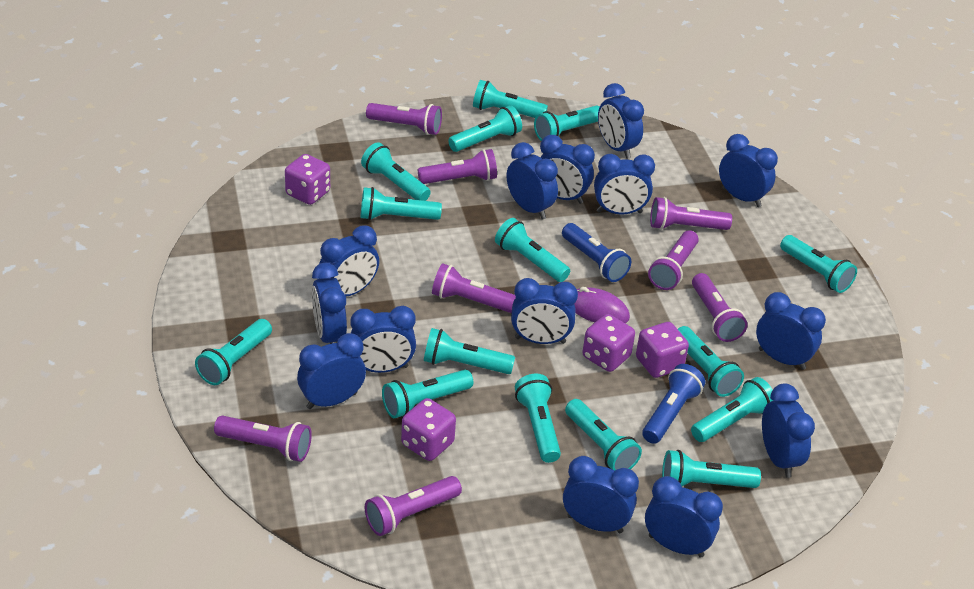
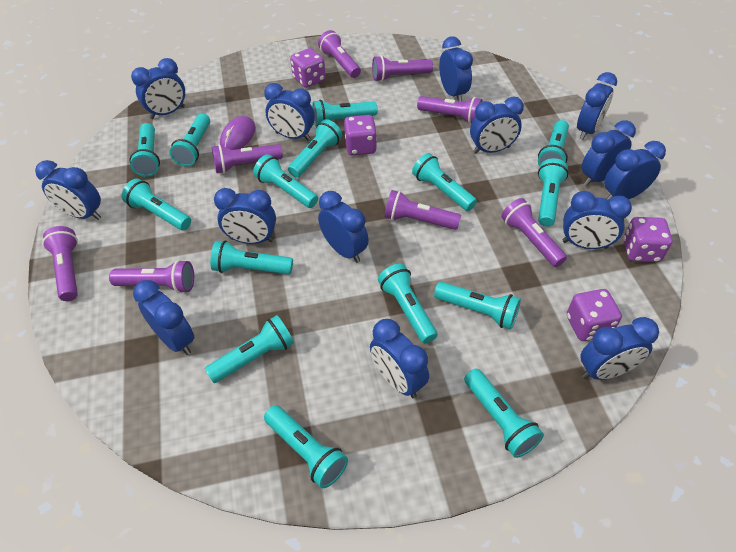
blue flashlight: 2 -> 0

